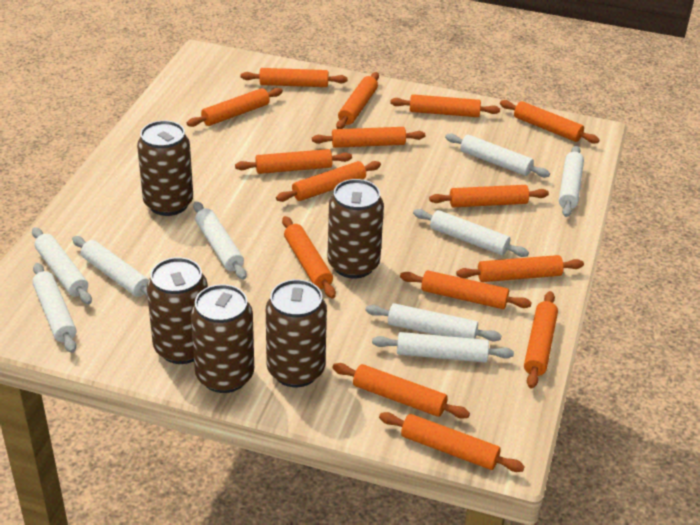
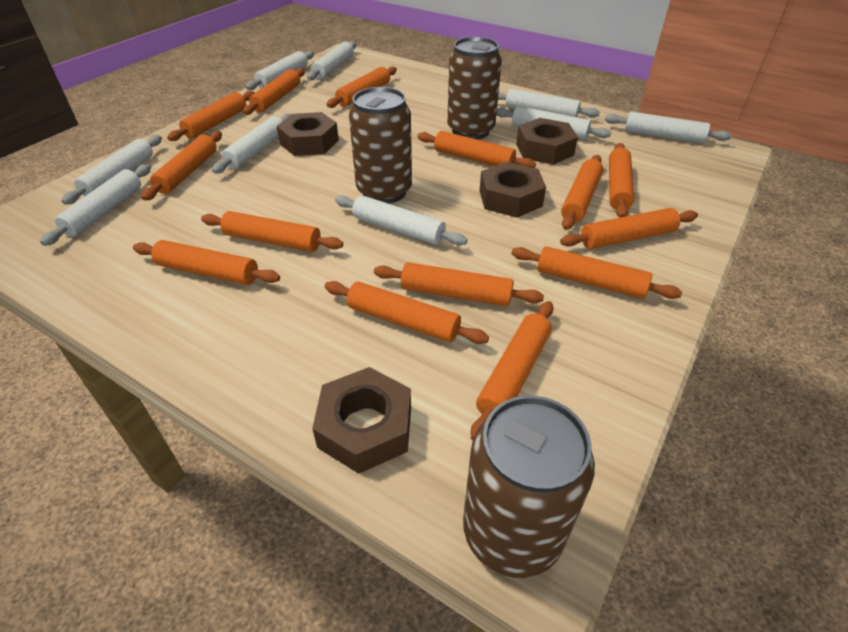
brown can: 5 -> 3
brown nut: 0 -> 4
orange rolling pin: 15 -> 14

